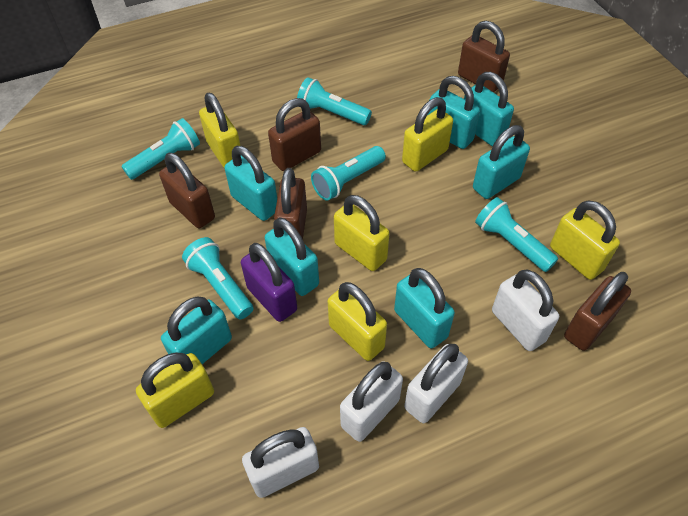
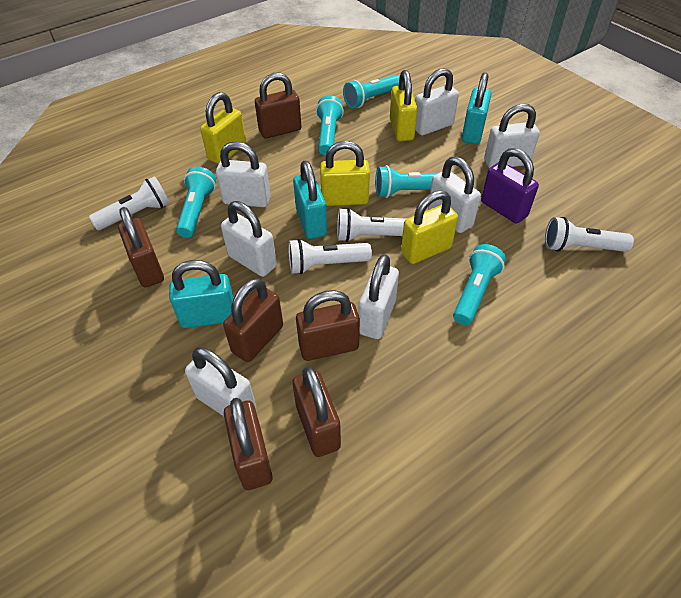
brown padlock: 5 -> 6
turquoise padlock: 7 -> 3
white flashlight: 0 -> 4
white padlock: 4 -> 7
yellow padlock: 6 -> 4

